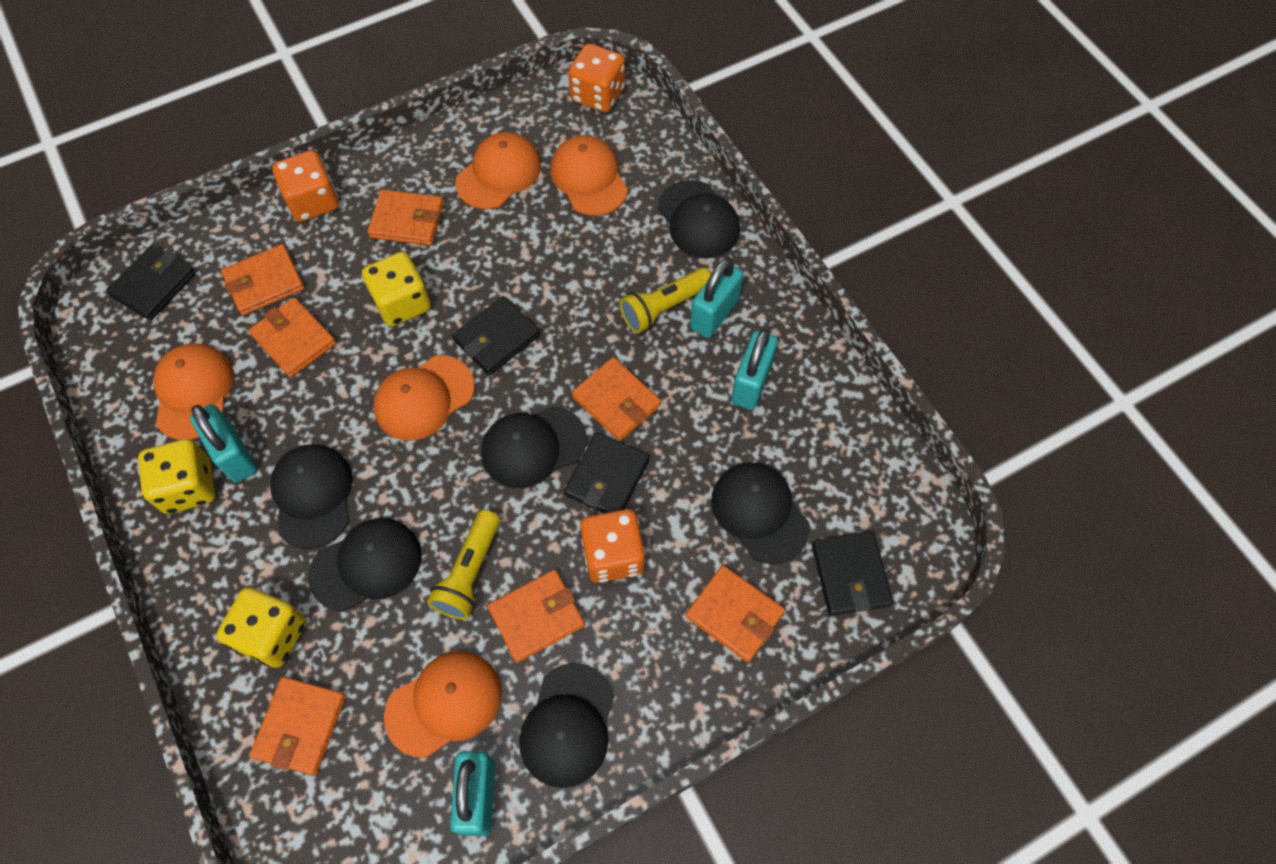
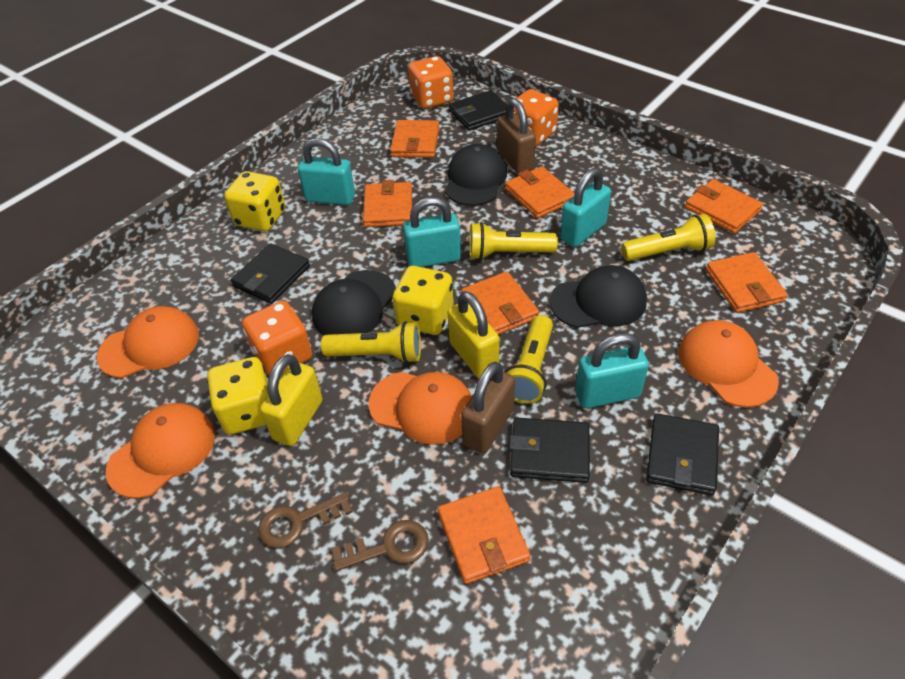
black cap: 6 -> 3
brown key: 0 -> 2
brown padlock: 0 -> 2
orange cap: 5 -> 4
yellow flashlight: 2 -> 4
yellow padlock: 0 -> 2

